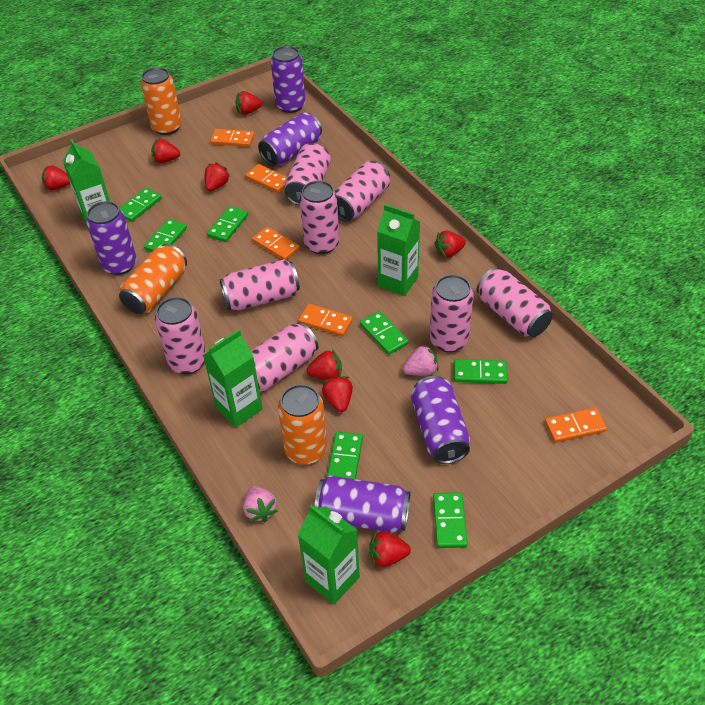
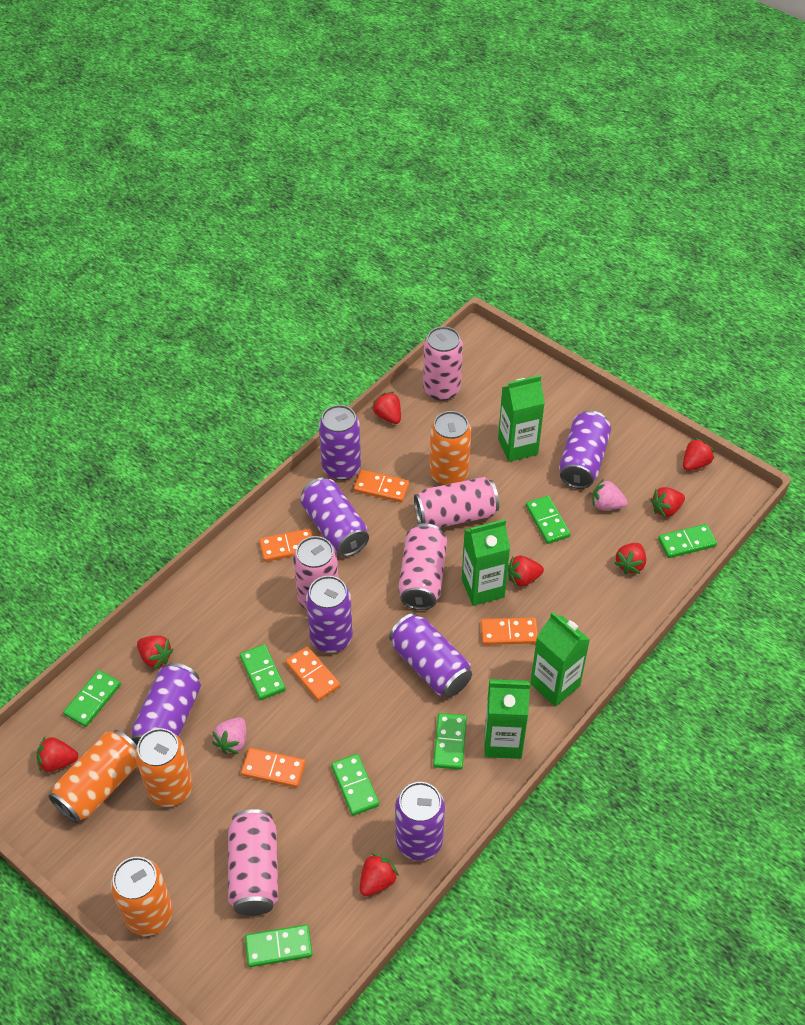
orange can: 3 -> 4
pink can: 8 -> 5
purple can: 5 -> 7

